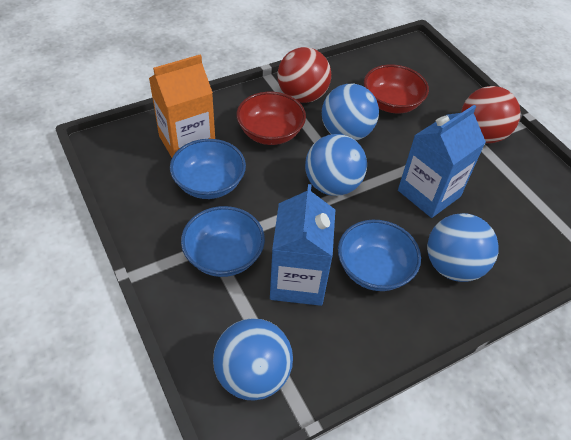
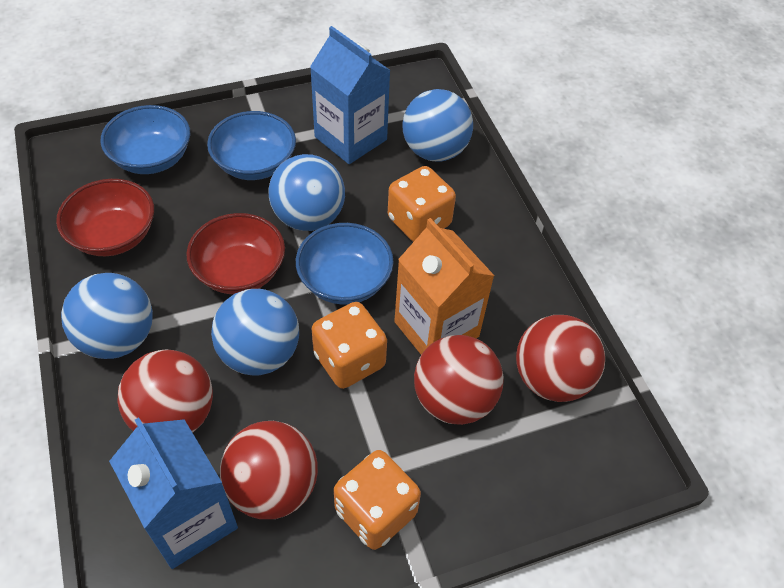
orange dice: 0 -> 3
red ball: 2 -> 4

